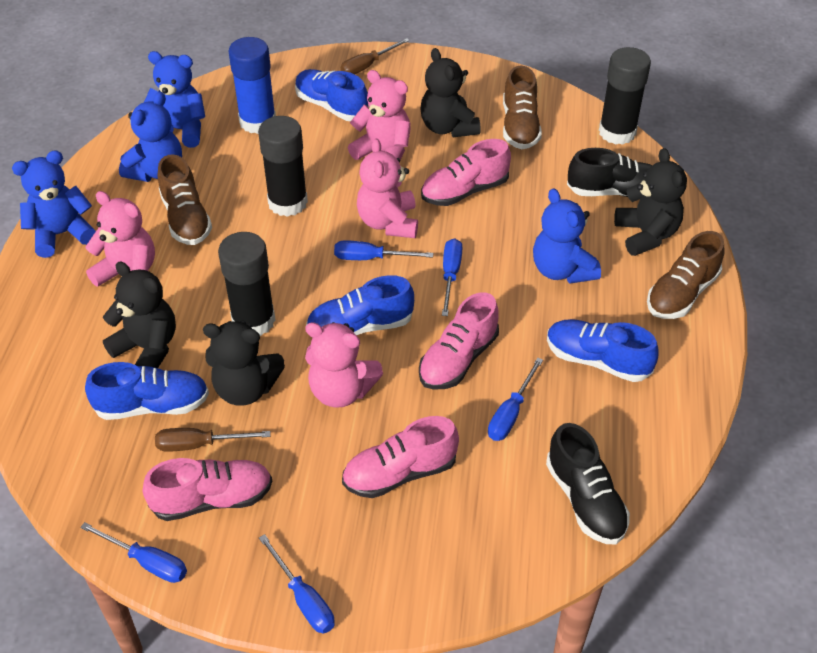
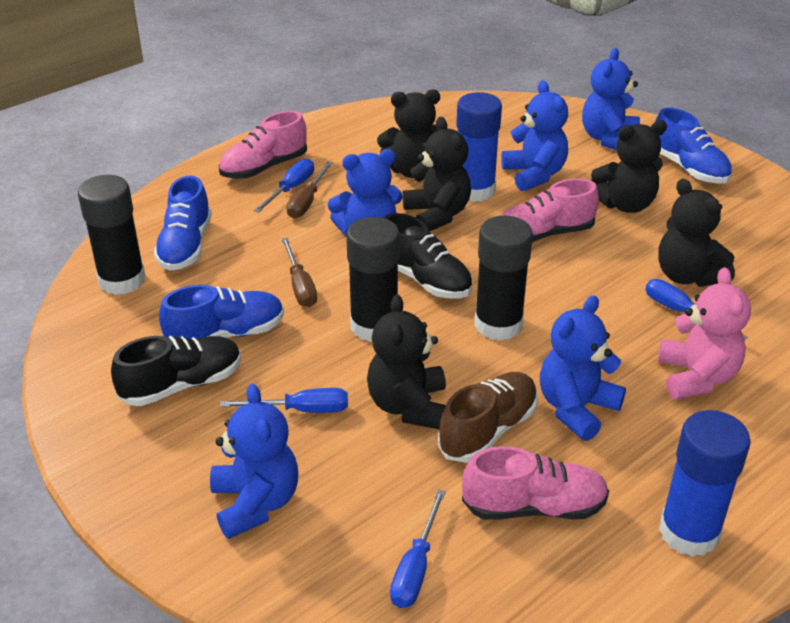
black teddy bear: 4 -> 5
blue glue stick: 1 -> 2
blue screwdriver: 5 -> 4
blue shoe: 4 -> 3
blue teddy bear: 4 -> 5
brown shoe: 3 -> 1
pink shoe: 4 -> 3
pink teddy bear: 4 -> 1

